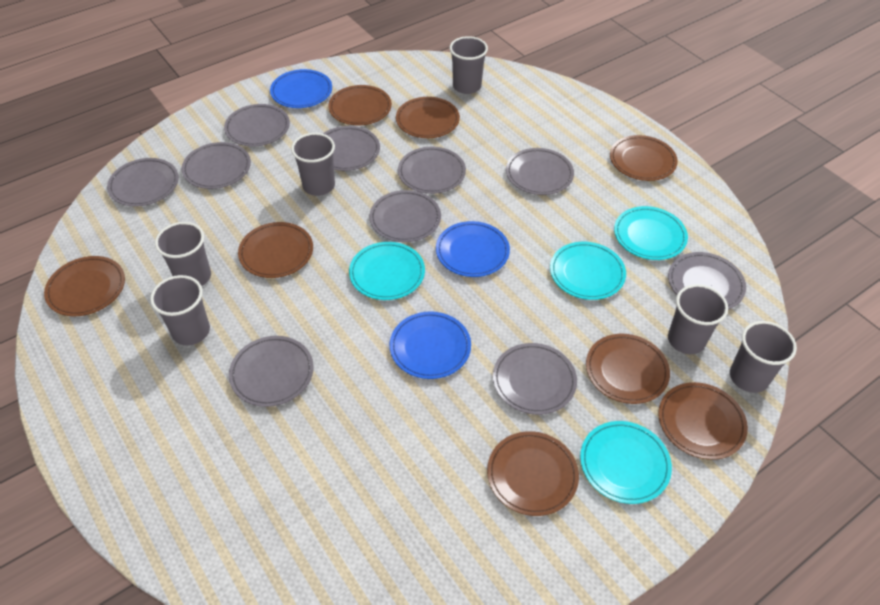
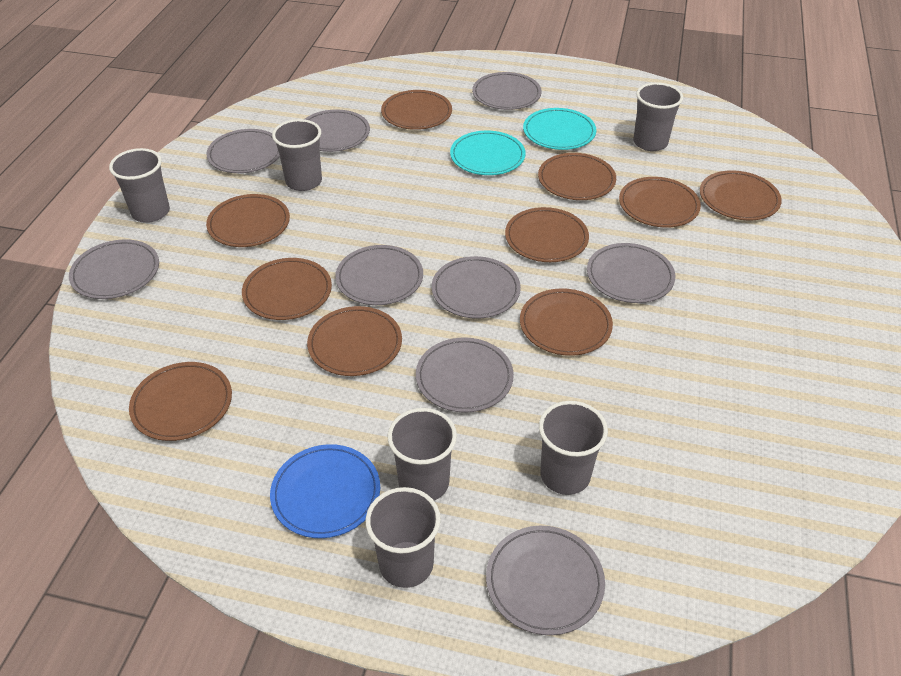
blue plate: 3 -> 1
brown plate: 8 -> 10
grey plate: 10 -> 9
turquoise plate: 4 -> 2

